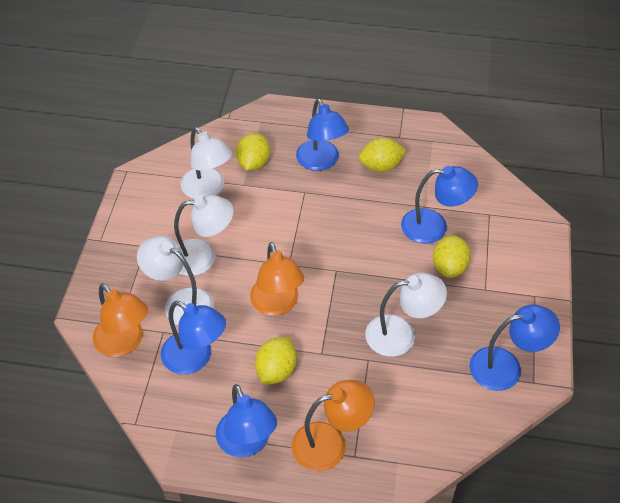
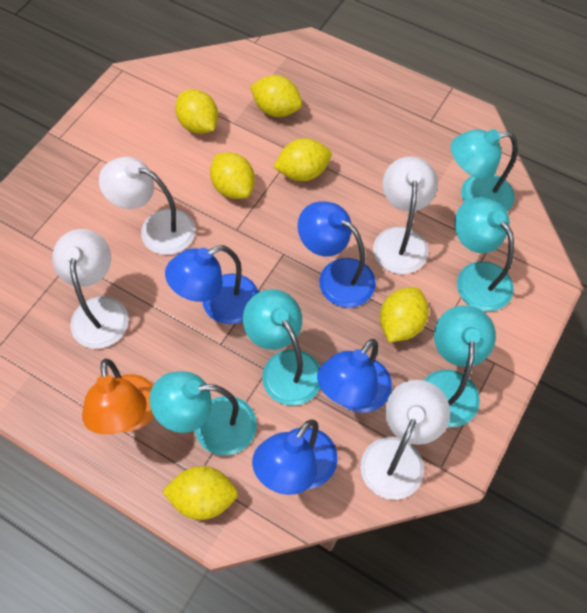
blue lamp: 5 -> 4
orange lamp: 3 -> 1
turquoise lamp: 0 -> 5
yellow lemon: 4 -> 6

